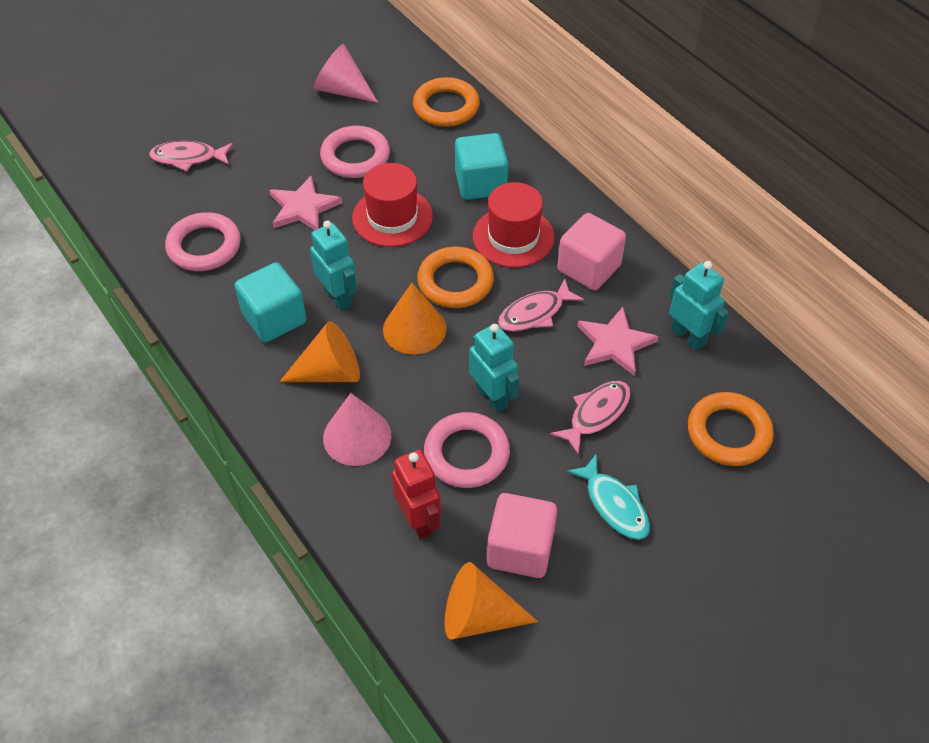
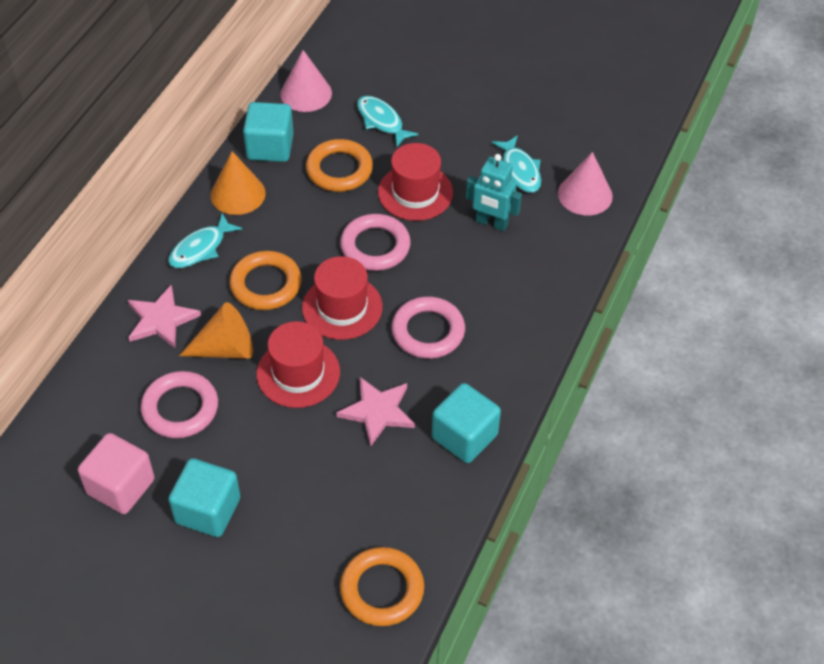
orange cone: 3 -> 2
pink cube: 2 -> 1
pink fish: 3 -> 0
red hat: 2 -> 3
red robot: 1 -> 0
turquoise cube: 2 -> 3
turquoise fish: 1 -> 3
turquoise robot: 3 -> 1

